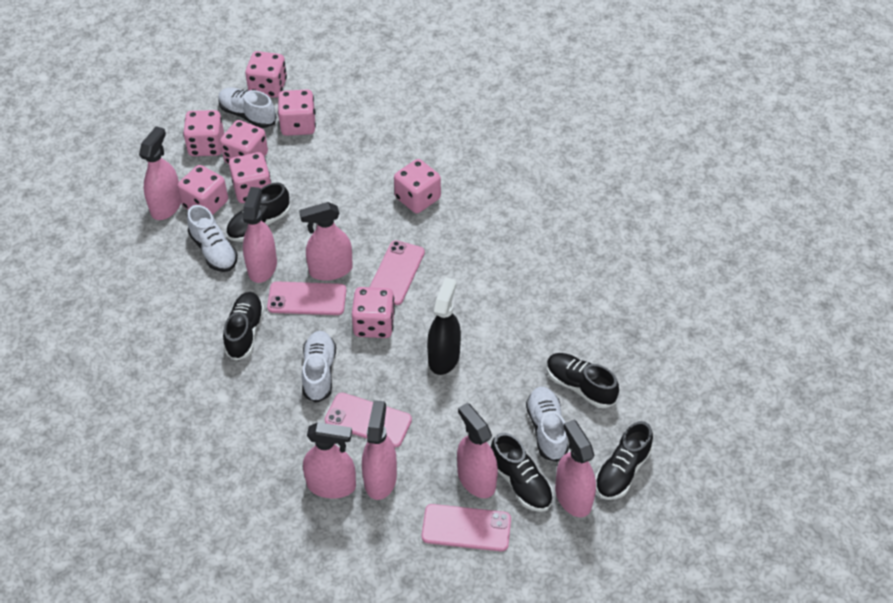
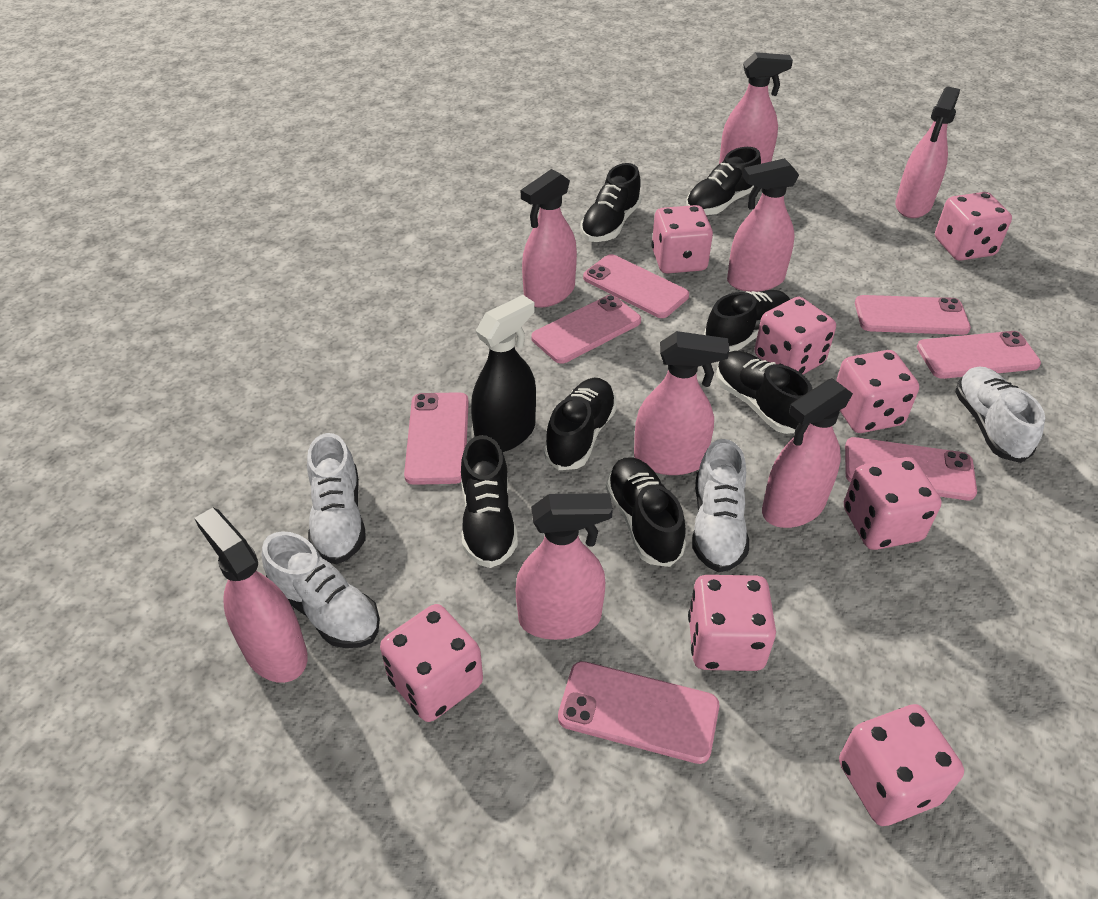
black shoe: 5 -> 7
pink phone: 4 -> 7
pink spray bottle: 7 -> 8

